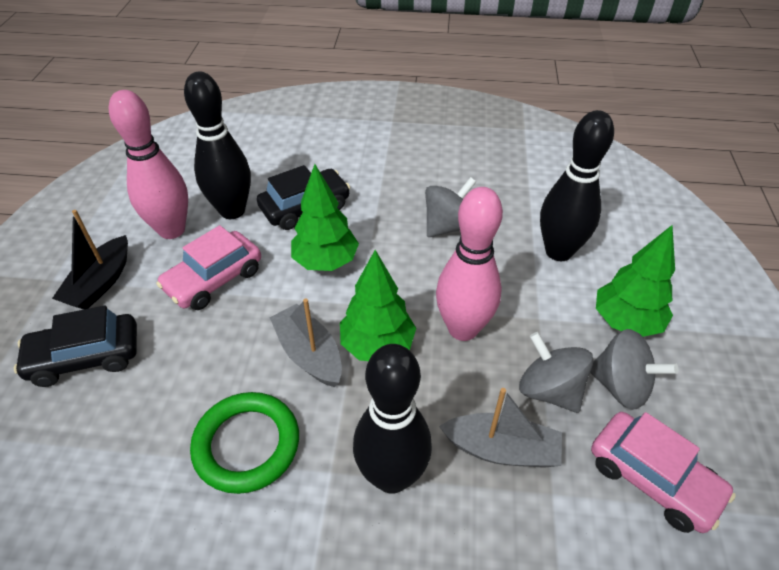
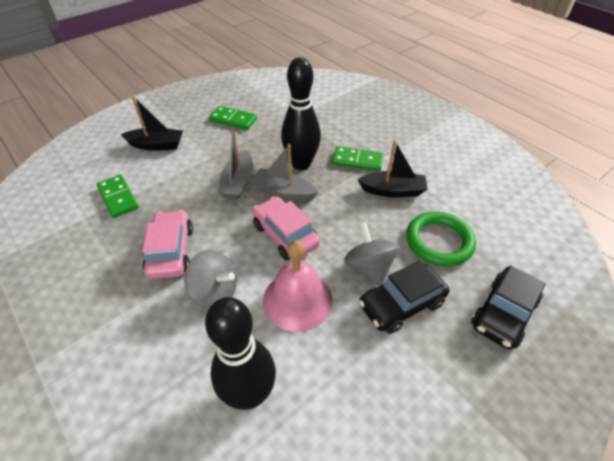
black boat: 1 -> 2
black bowling pin: 3 -> 2
green domino: 0 -> 3
green tree: 3 -> 0
grey spinning top: 3 -> 2
pink bell: 0 -> 1
pink bowling pin: 2 -> 0

